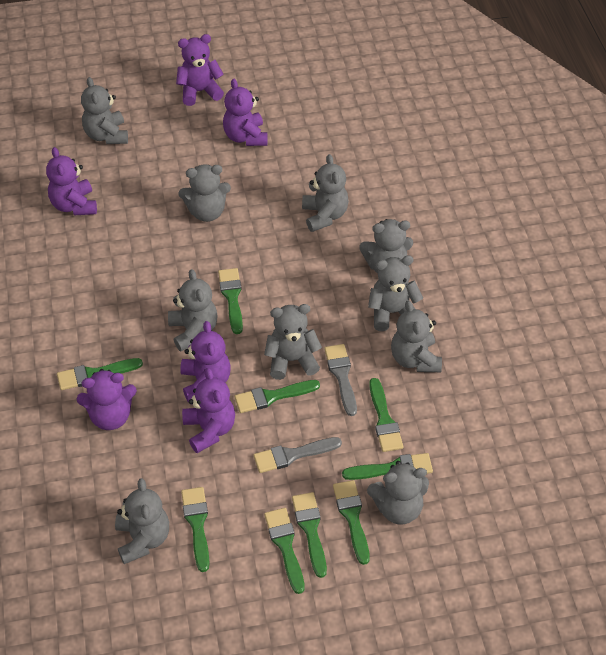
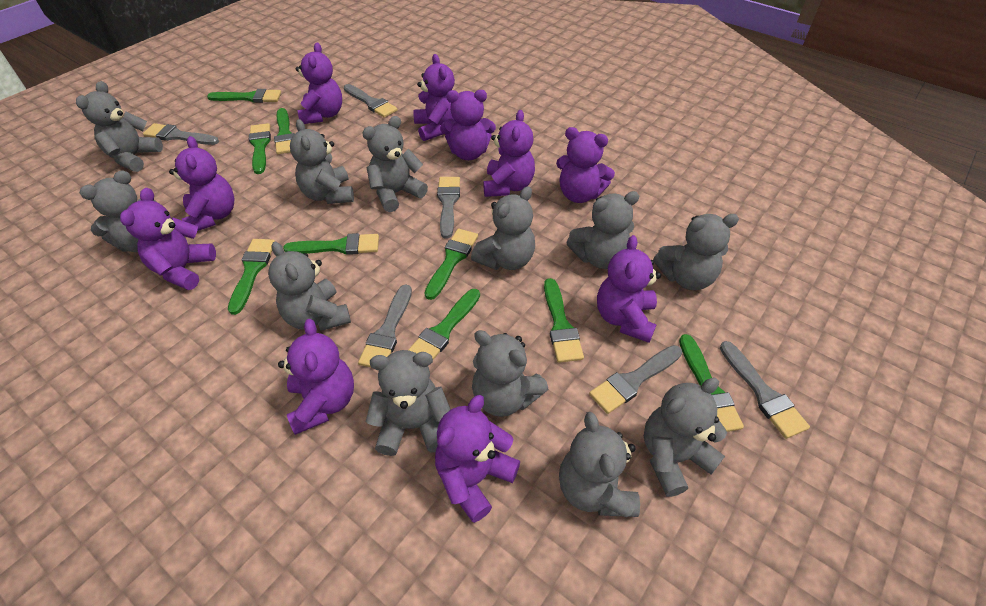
grey brush: 2 -> 6
grey teddy bear: 10 -> 12
purple teddy bear: 6 -> 10

